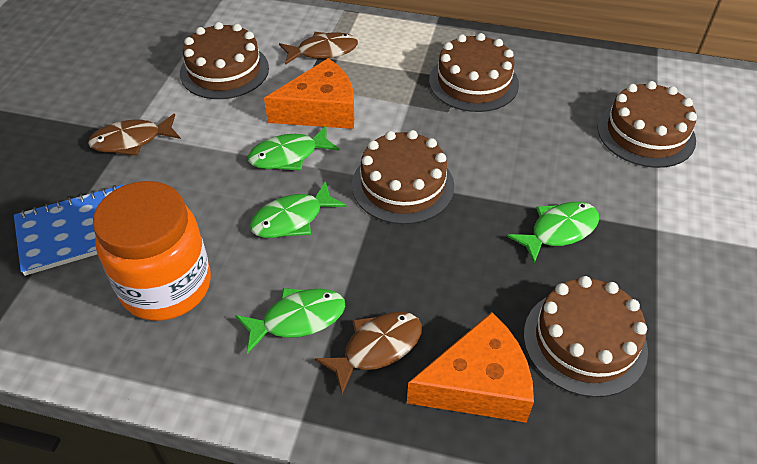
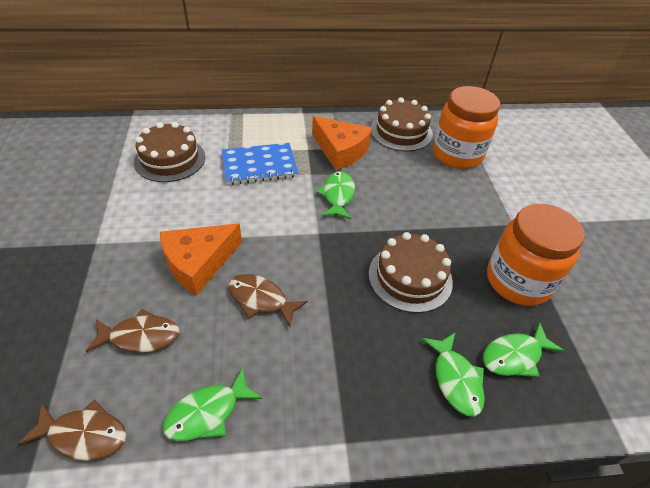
brown cake: 5 -> 3
orange jar: 1 -> 2

